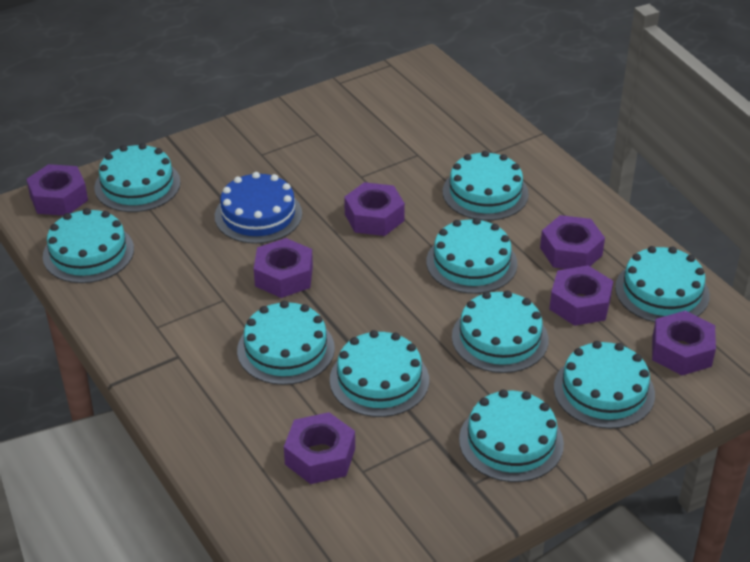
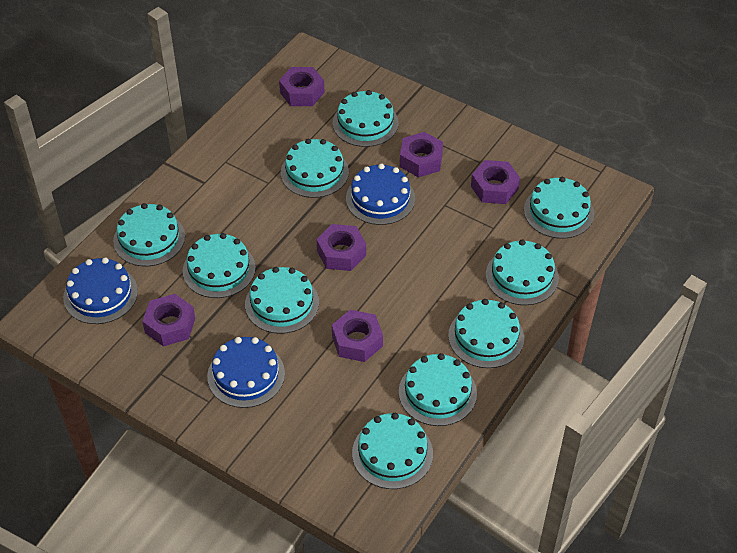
blue cake: 1 -> 3
purple nut: 7 -> 6

